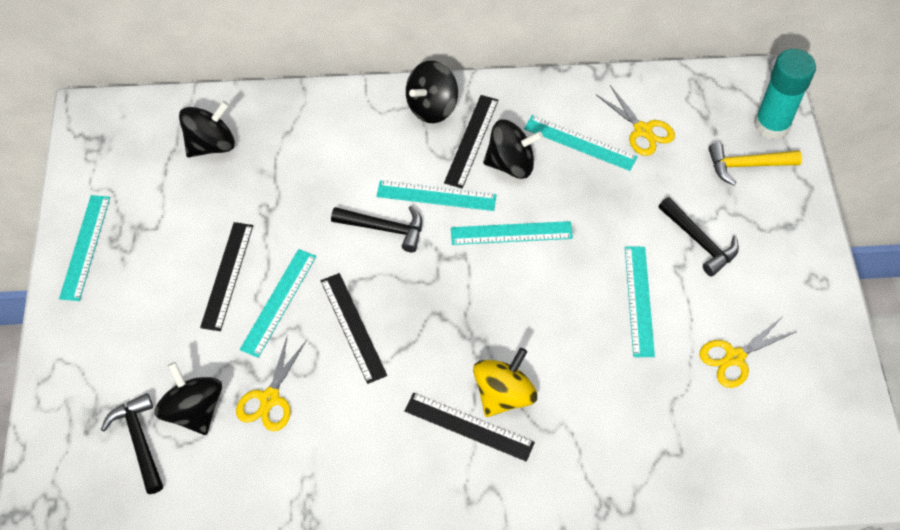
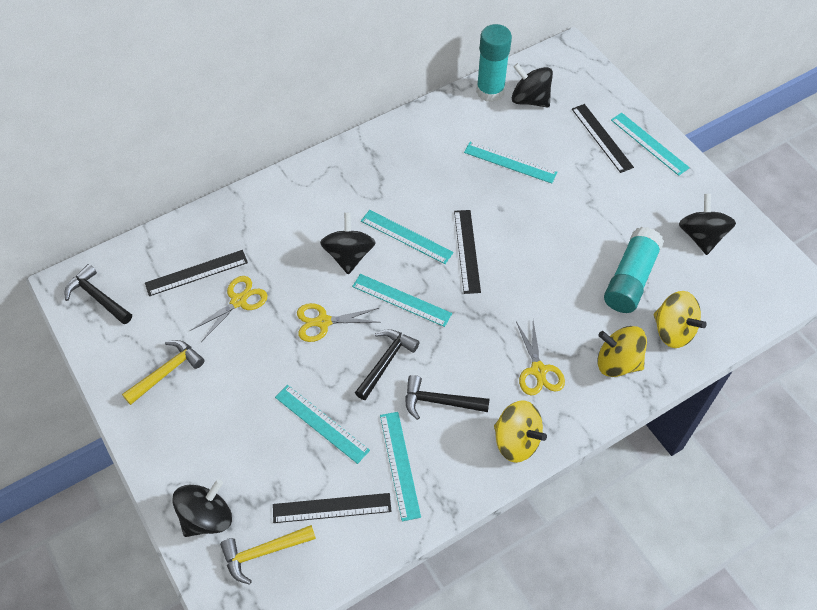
turquoise glue stick: 1 -> 2
yellow hammer: 1 -> 2
yellow spinning top: 1 -> 3

